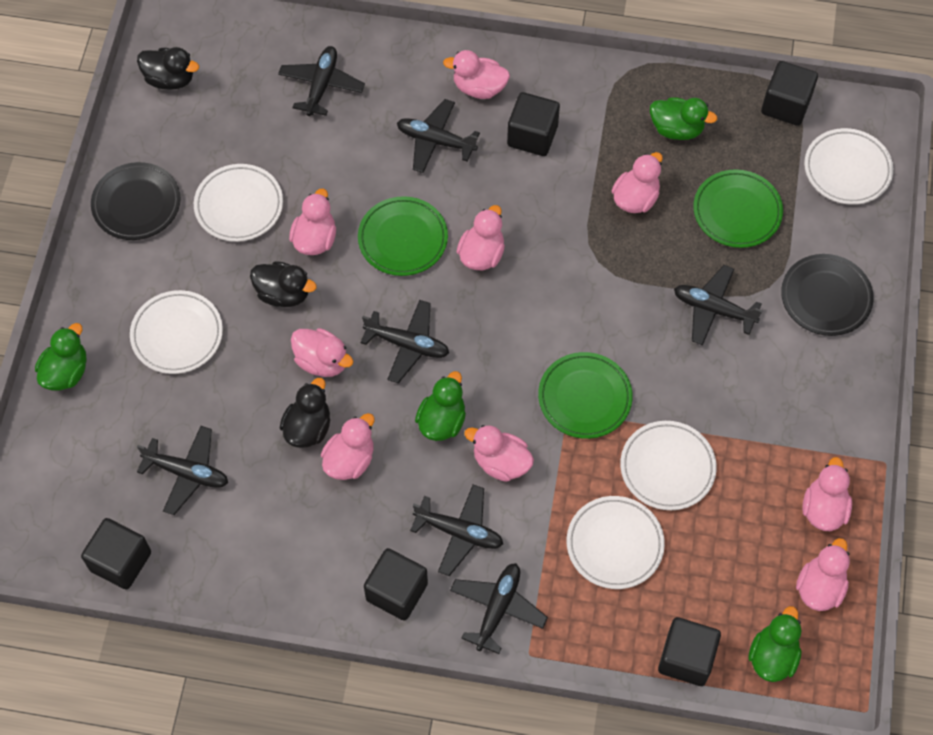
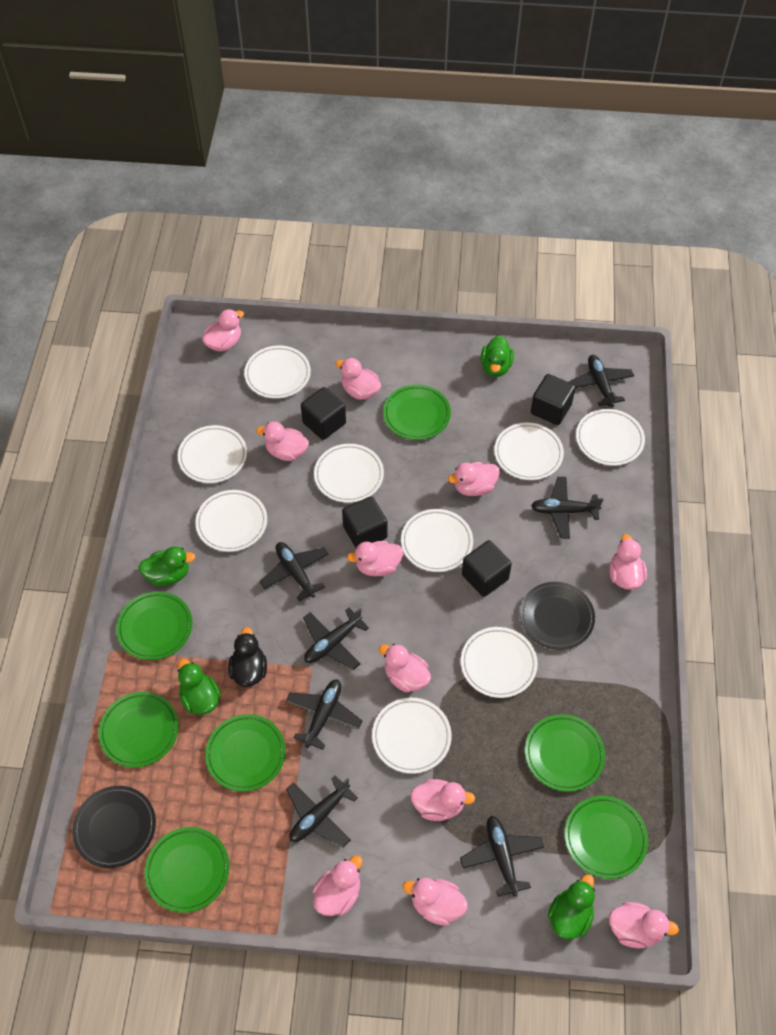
black cube: 5 -> 4
black duck: 3 -> 1
green plate: 3 -> 7
pink duck: 9 -> 11
white plate: 5 -> 9

